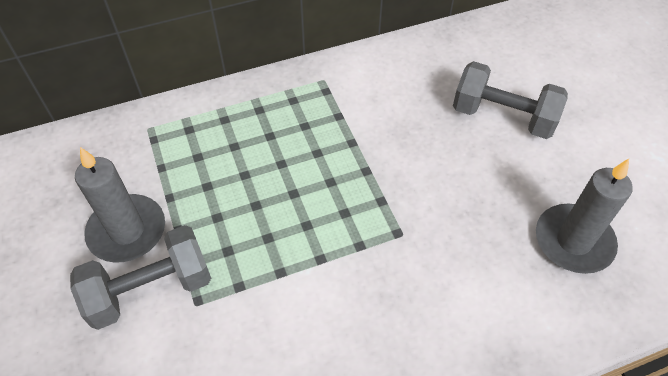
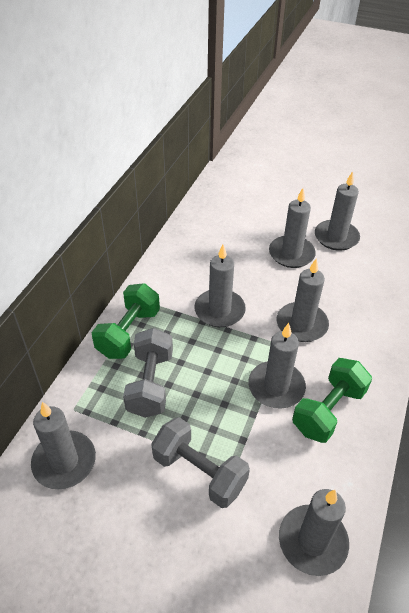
green dumbbell: 0 -> 2
grey candle: 2 -> 7

